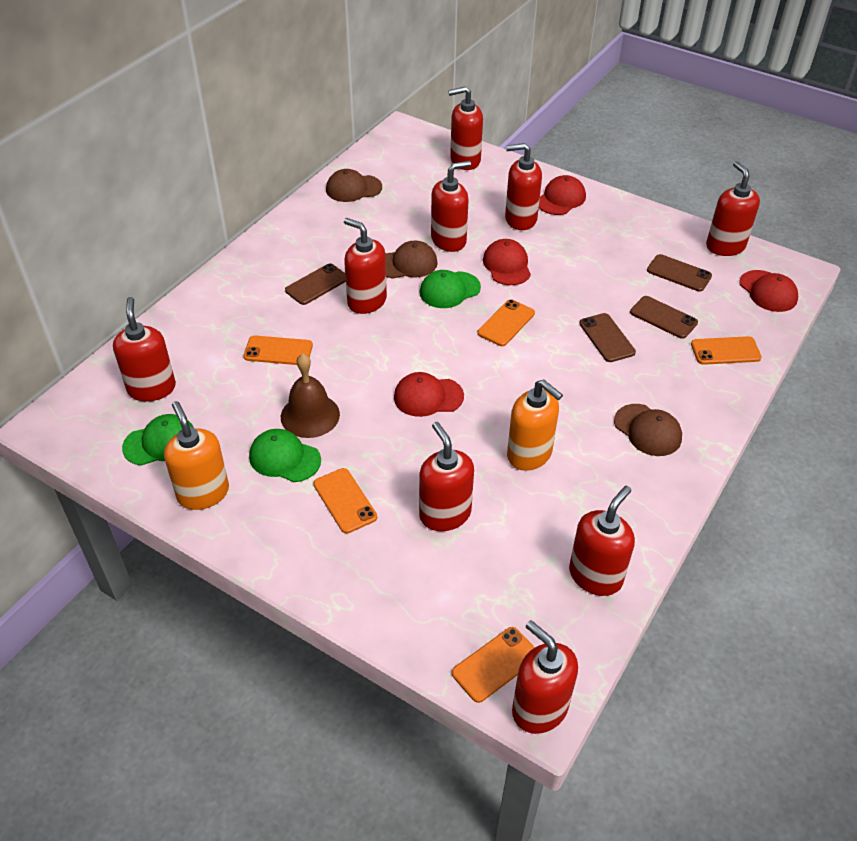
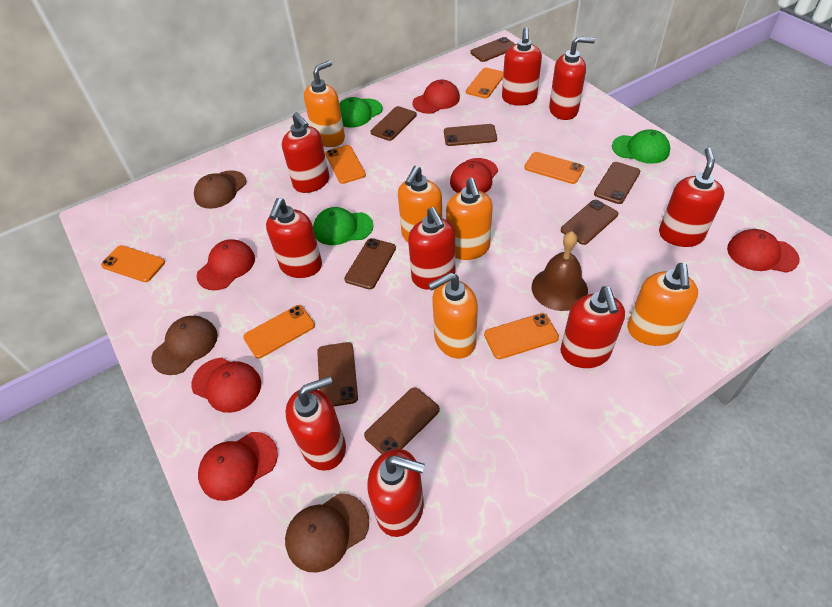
brown phone: 4 -> 8
orange phone: 5 -> 6
orange soap dispenser: 2 -> 5
red cap: 4 -> 6

